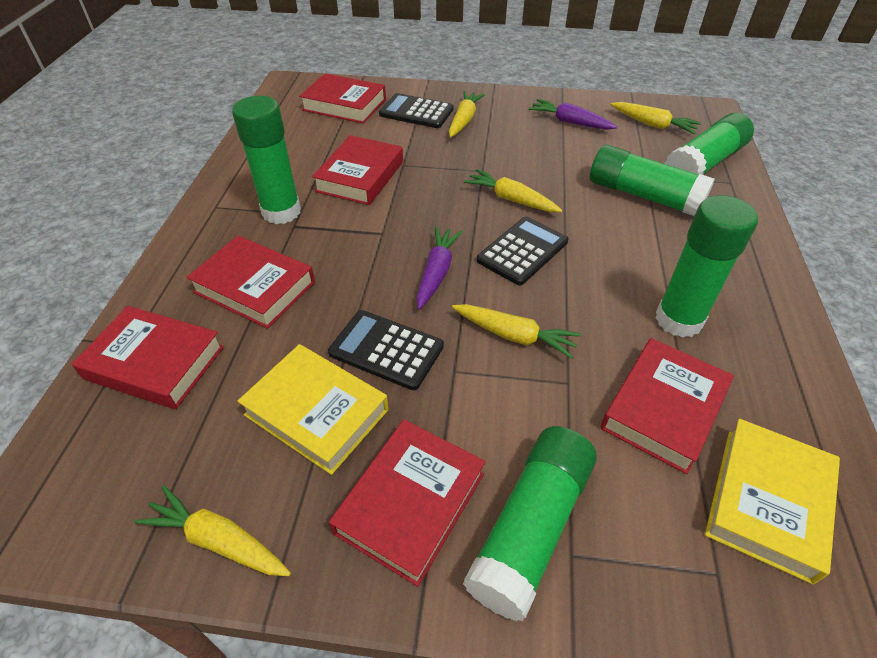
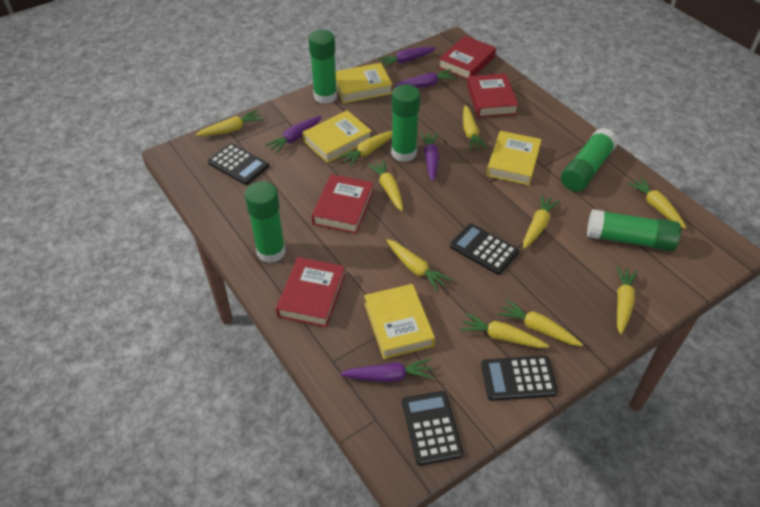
black calculator: 3 -> 4
purple carrot: 2 -> 5
red book: 6 -> 4
yellow book: 2 -> 4
yellow carrot: 5 -> 10

